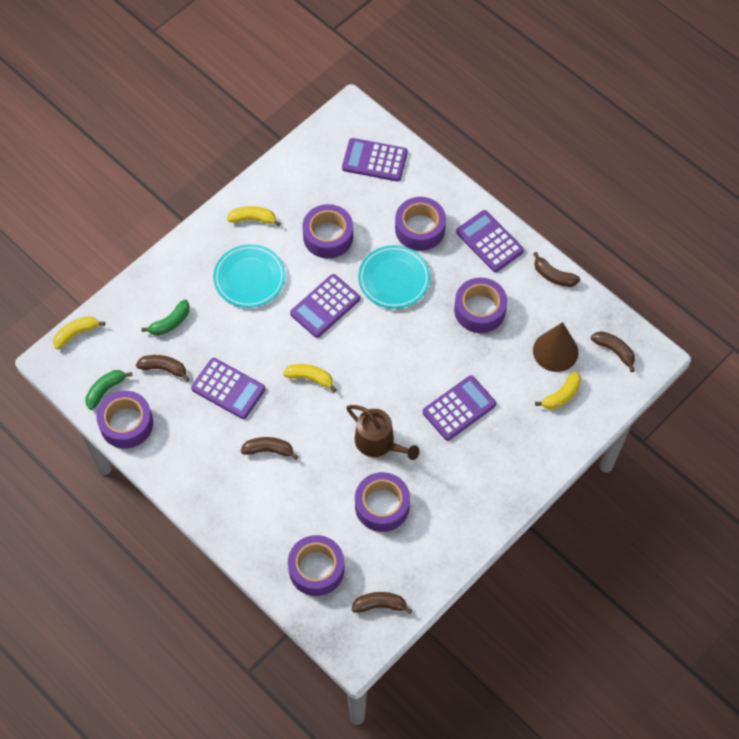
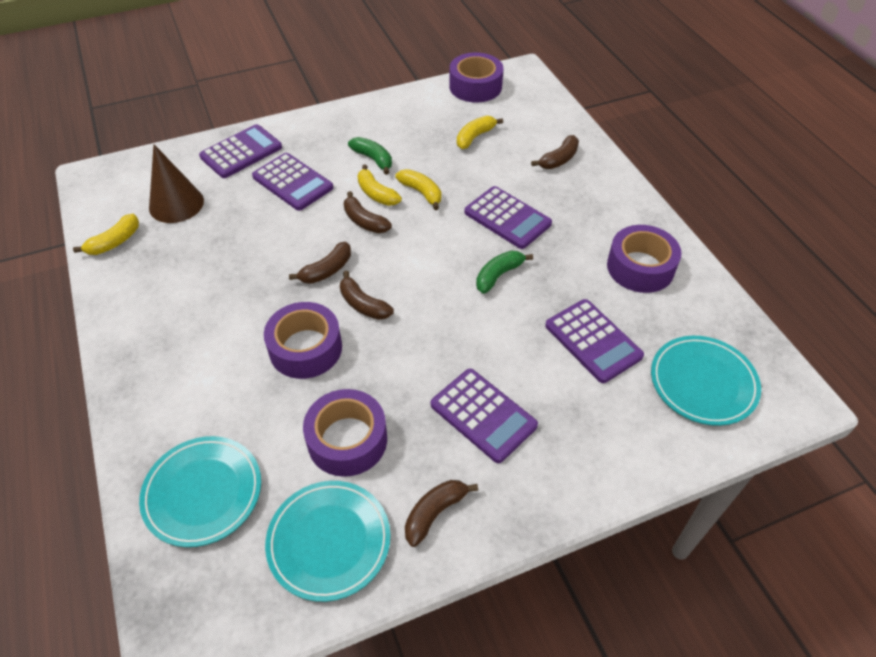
brown watering can: 1 -> 0
purple tape: 6 -> 4
turquoise plate: 2 -> 3

